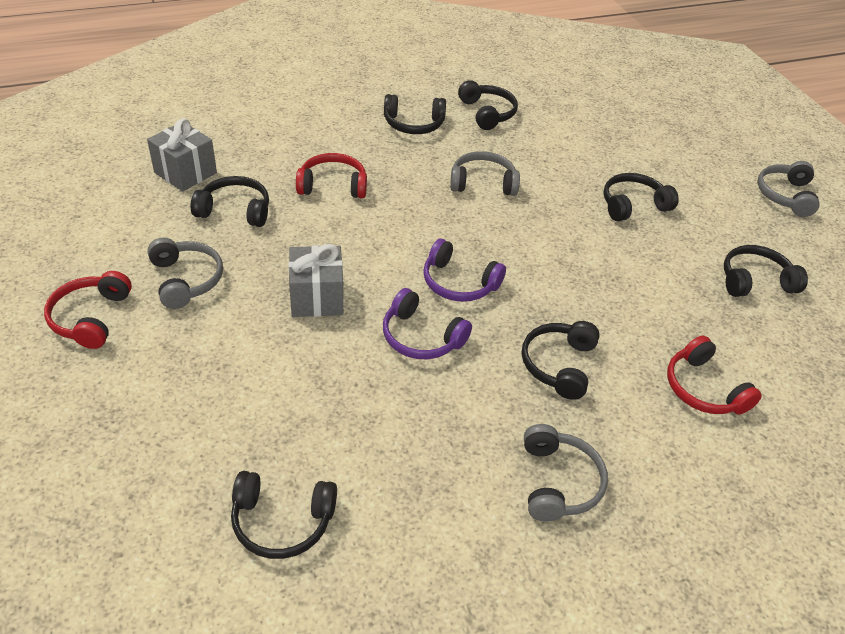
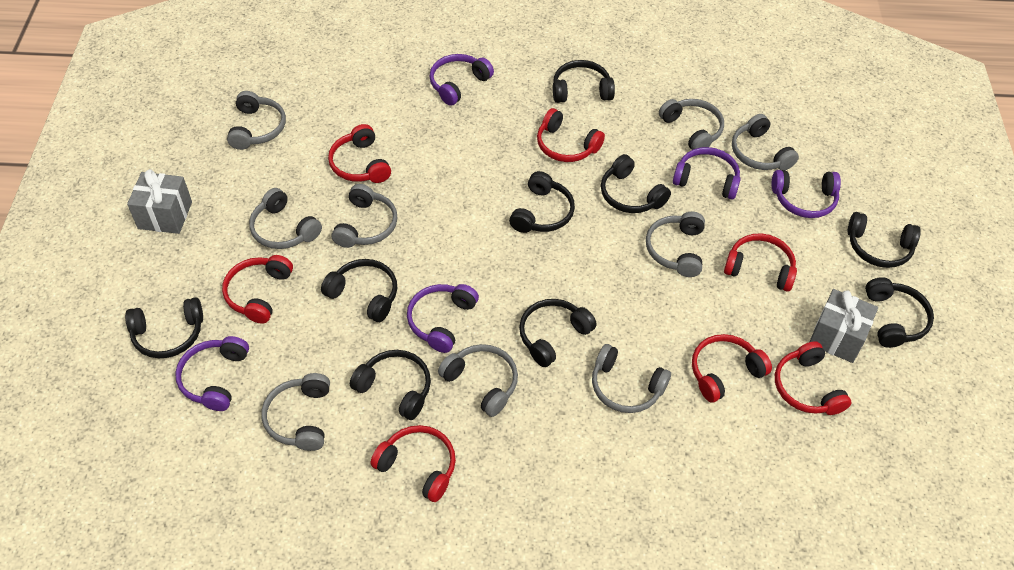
black headphones: 7 -> 9
grey headphones: 4 -> 9
purple headphones: 2 -> 5
red headphones: 3 -> 7

